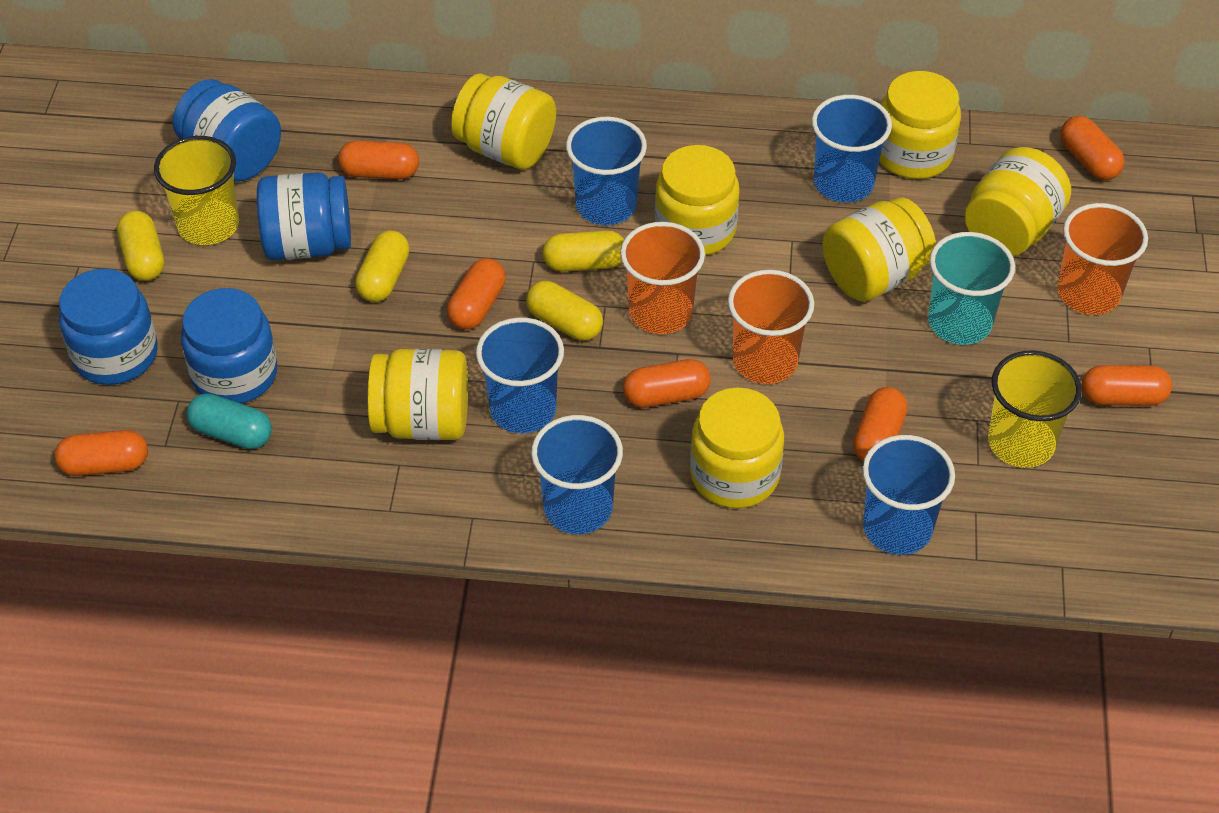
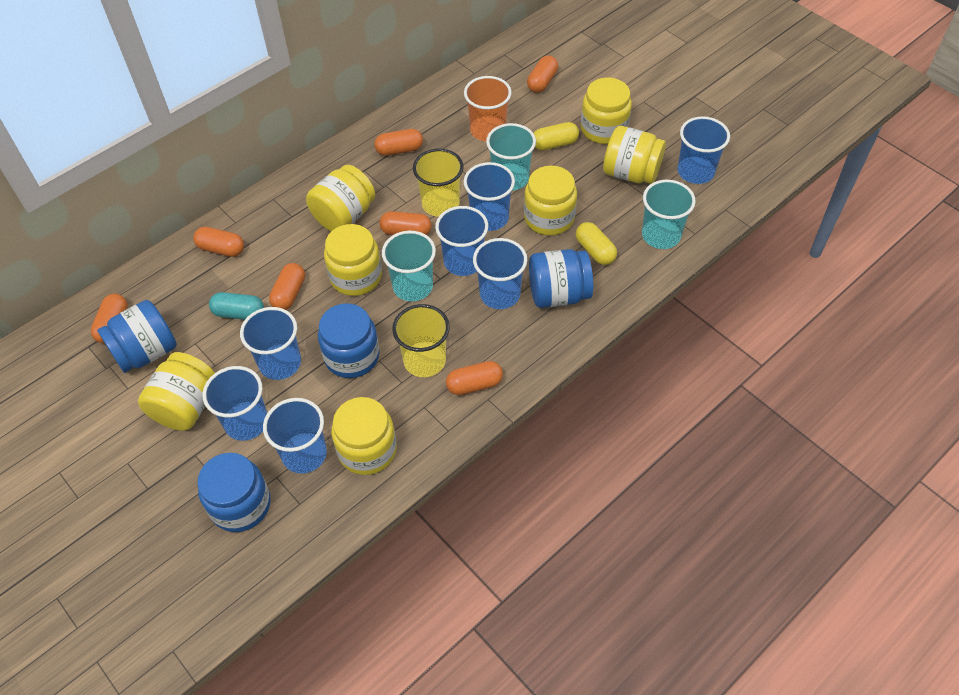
blue cup: 5 -> 7
orange cup: 3 -> 1
turquoise cup: 1 -> 3
yellow capsule: 4 -> 2

